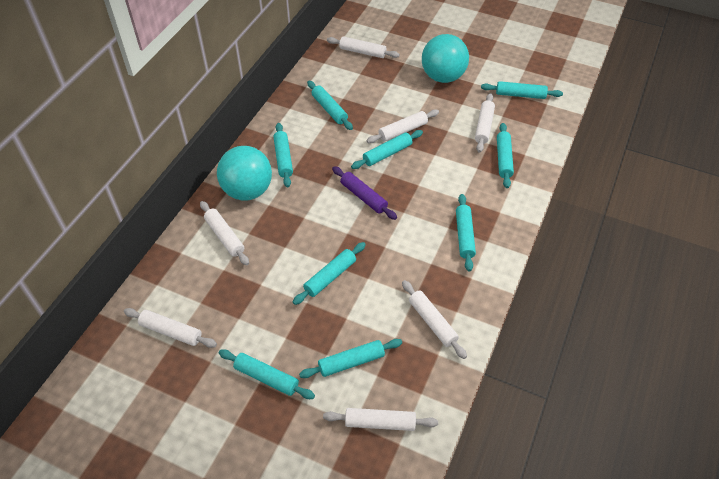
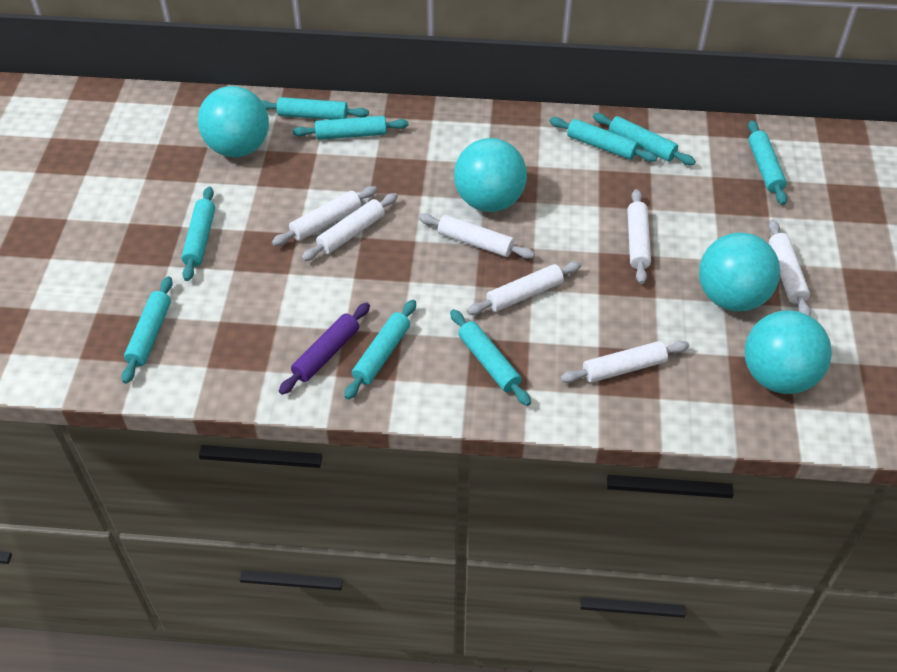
turquoise ball: 2 -> 4

